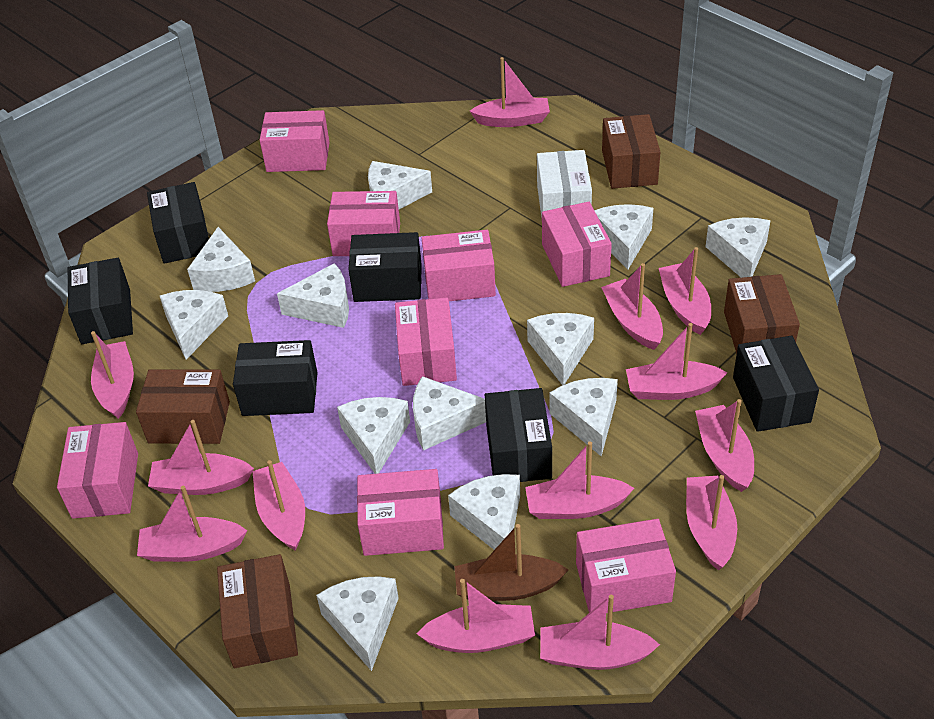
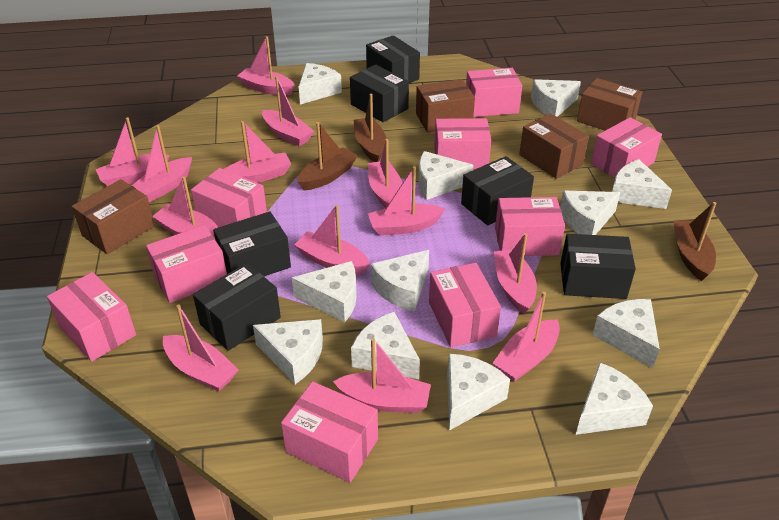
brown boat: 1 -> 3
pink box: 8 -> 9
white box: 1 -> 0

